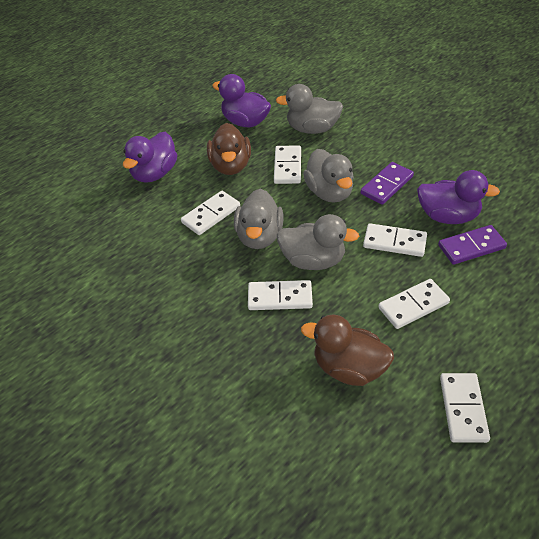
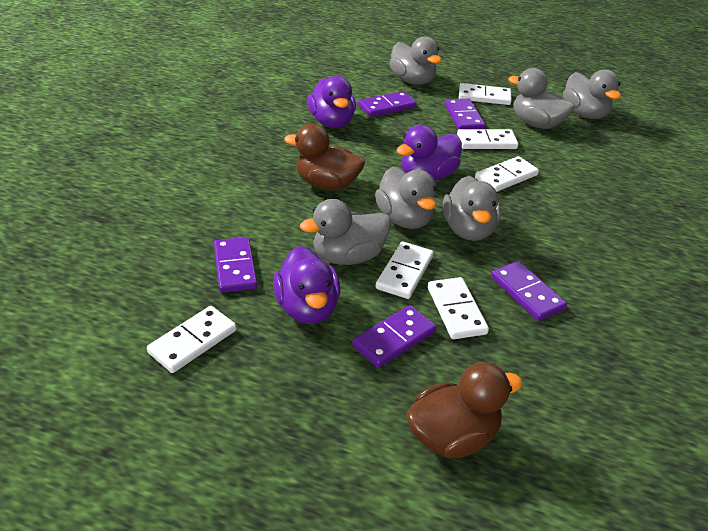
grey duck: 4 -> 6
purple domino: 2 -> 5

